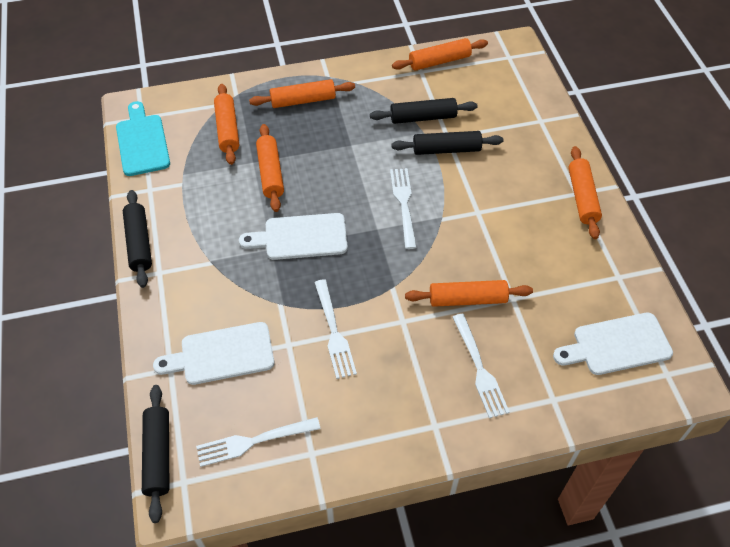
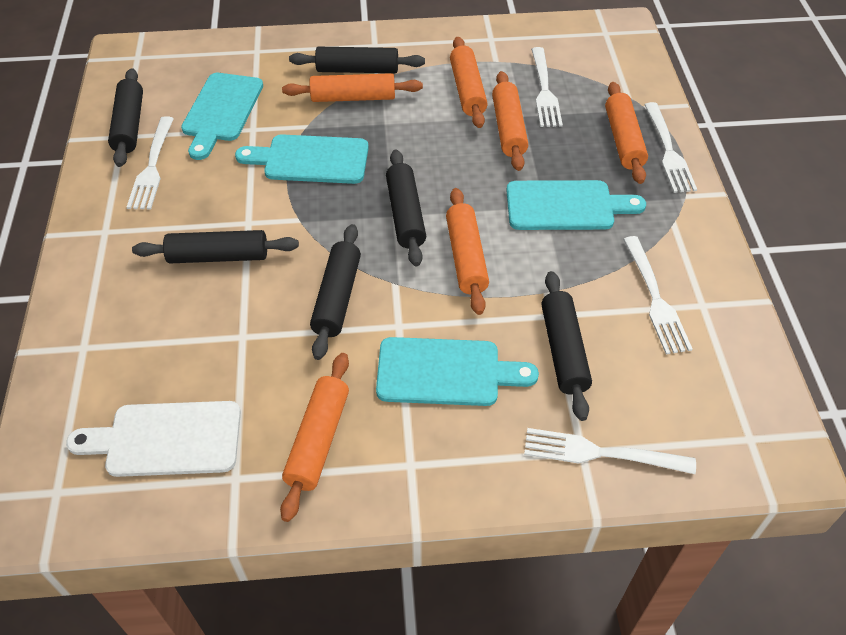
black rolling pin: 4 -> 6
turquoise cutting board: 1 -> 4
white cutting board: 3 -> 1
white fork: 4 -> 5

